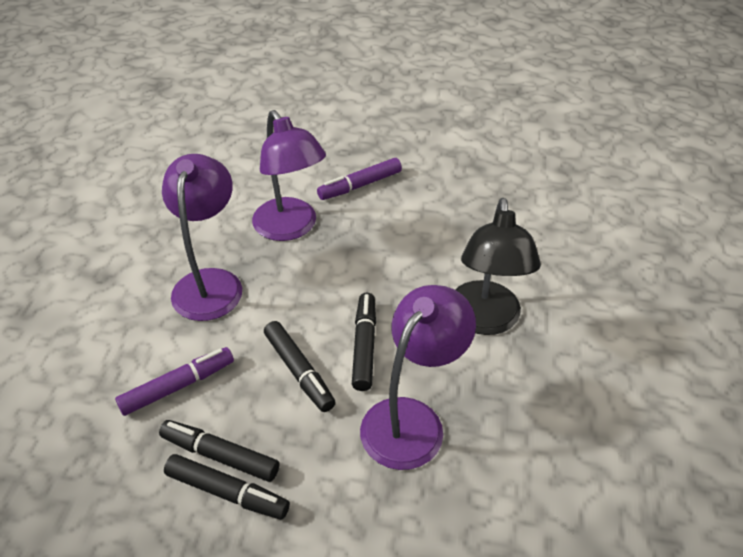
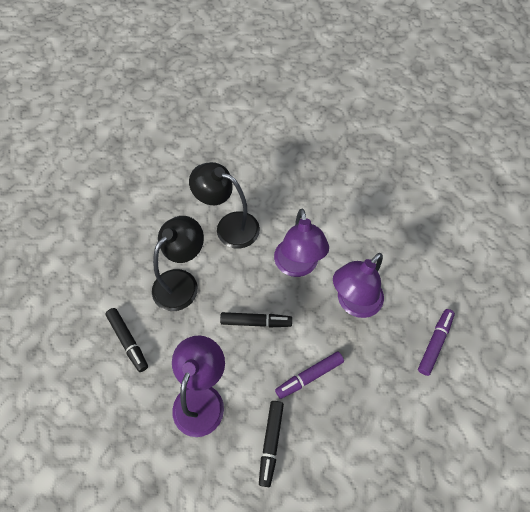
black lamp: 1 -> 2
black marker: 4 -> 3

